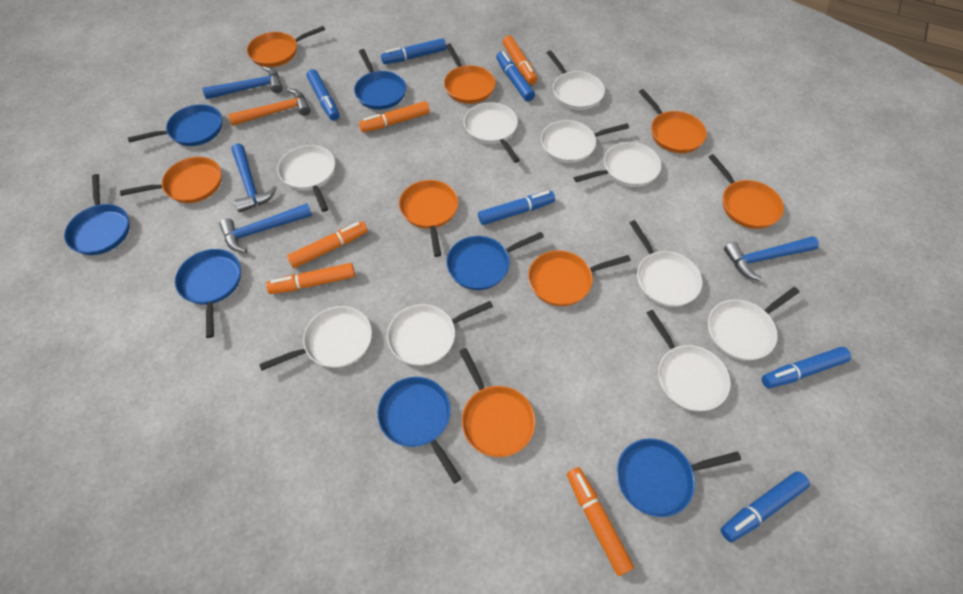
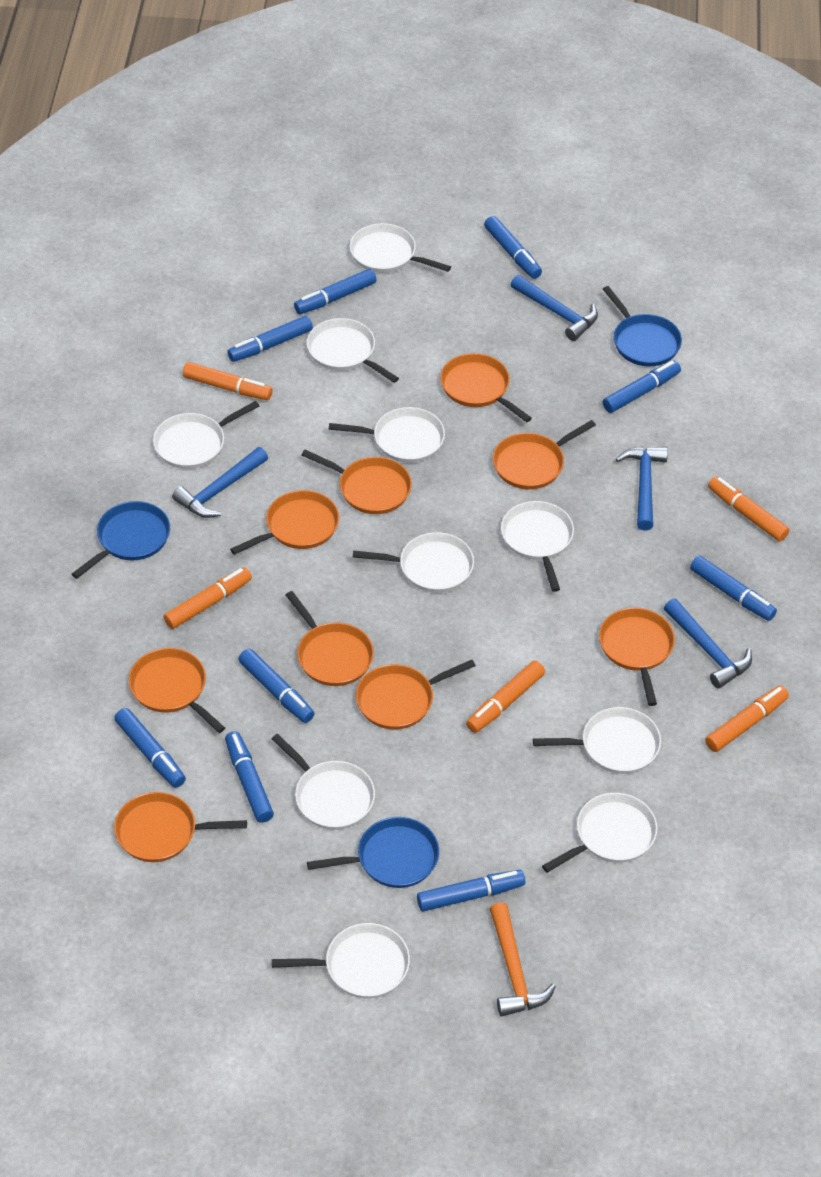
blue marker: 6 -> 9
blue pan: 7 -> 3
orange pan: 8 -> 9

